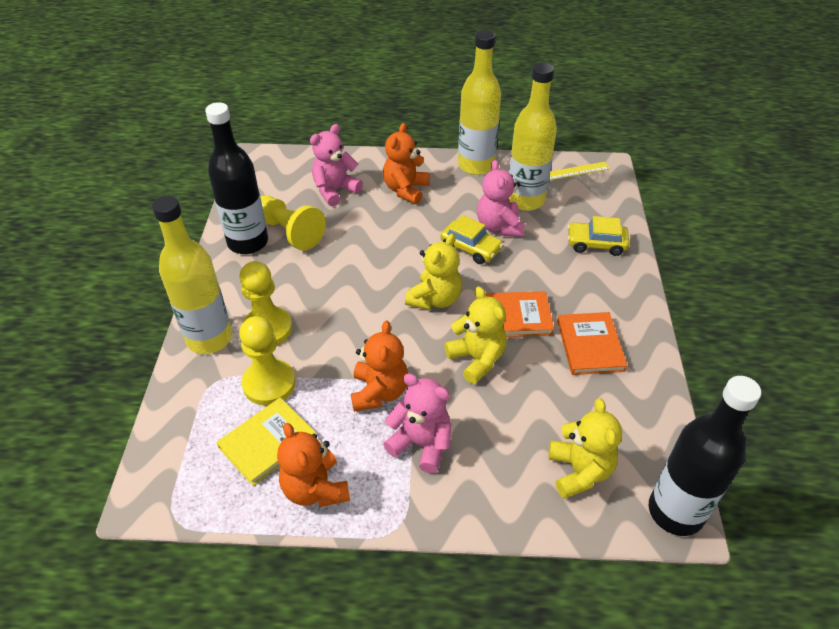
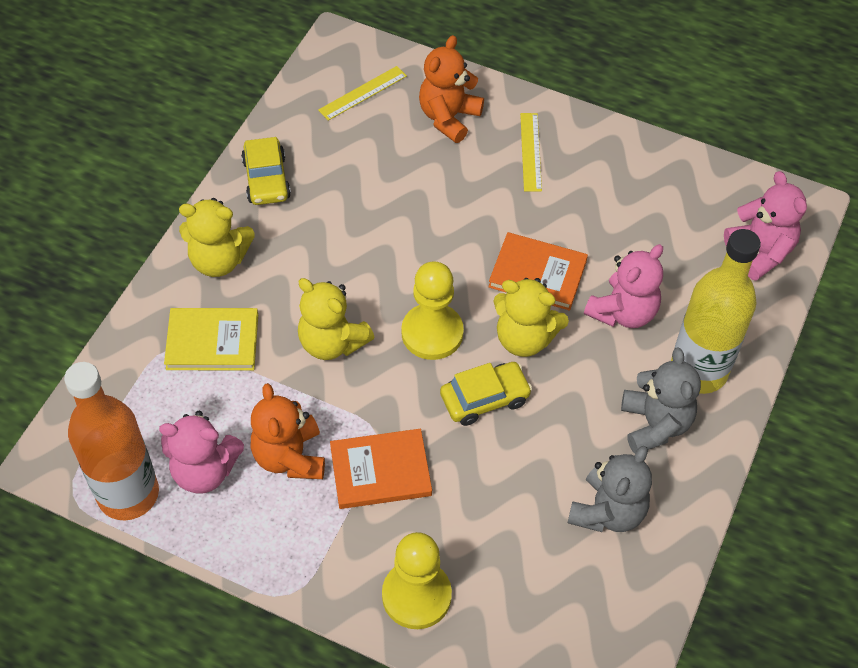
black bottle: 2 -> 0
grey teddy bear: 0 -> 2
orange bottle: 0 -> 1
orange teddy bear: 3 -> 2
yellow bottle: 3 -> 1
yellow pawn: 3 -> 2
yellow ruler: 1 -> 2

